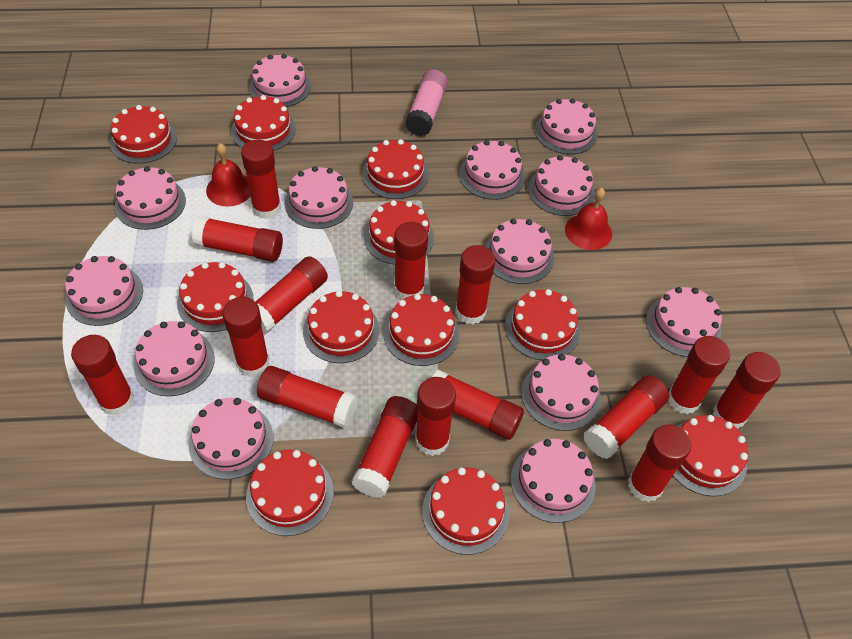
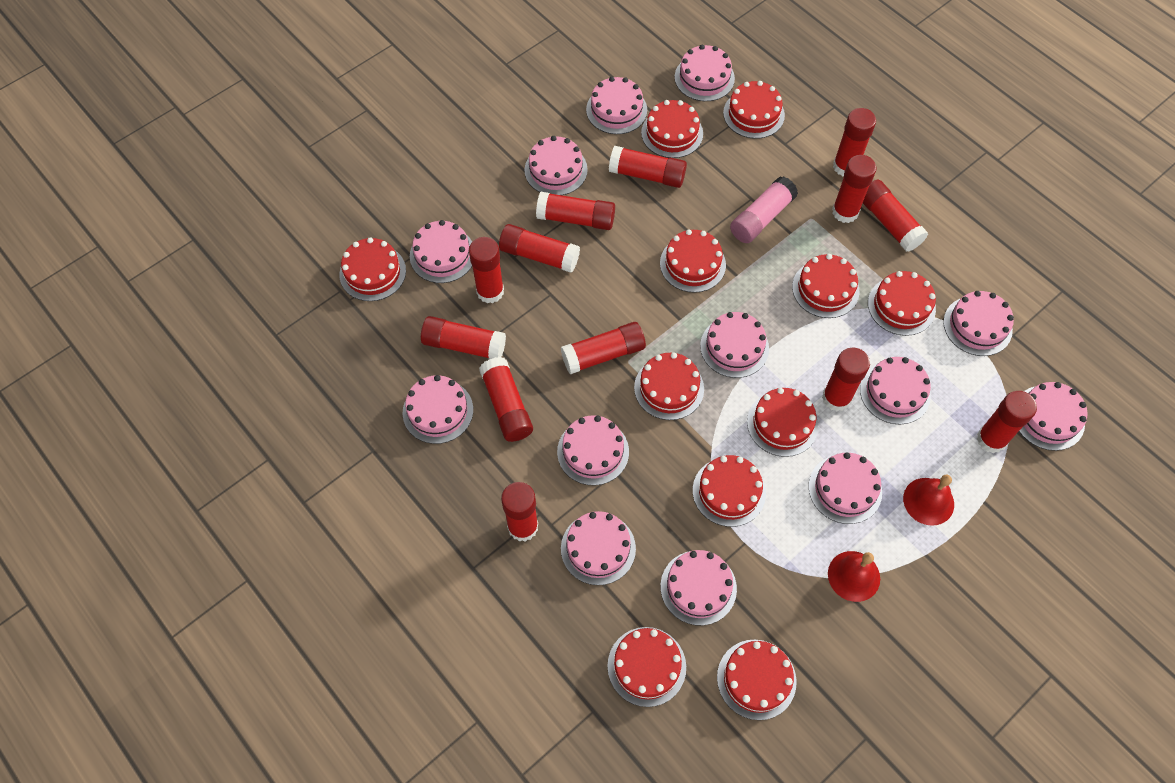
red glue stick: 15 -> 13

